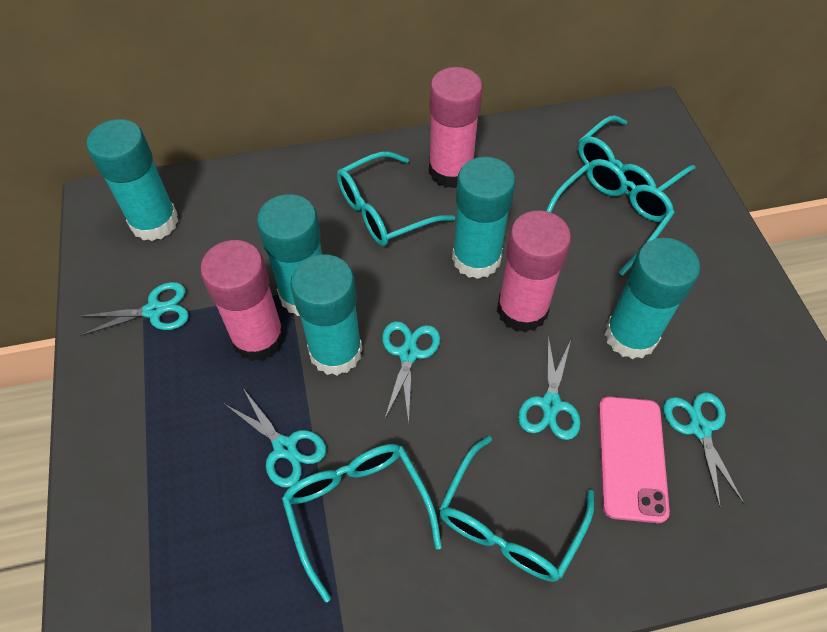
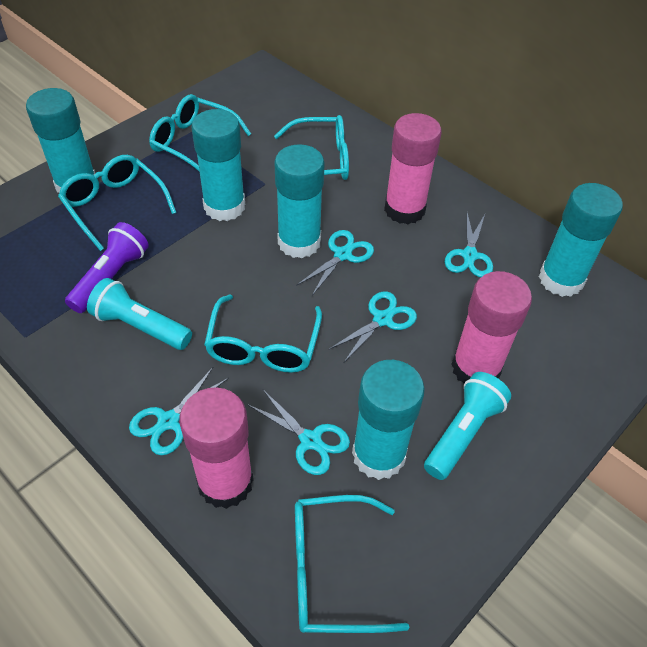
pink phone: 1 -> 0
purple flashlight: 0 -> 1
turquoise flashlight: 0 -> 2

